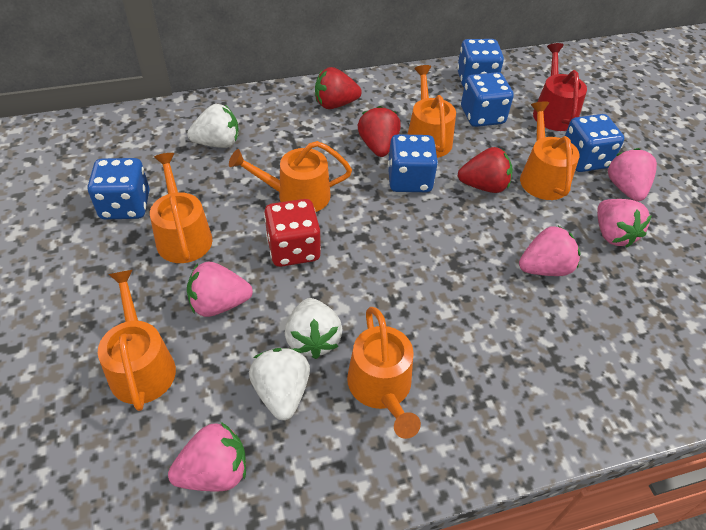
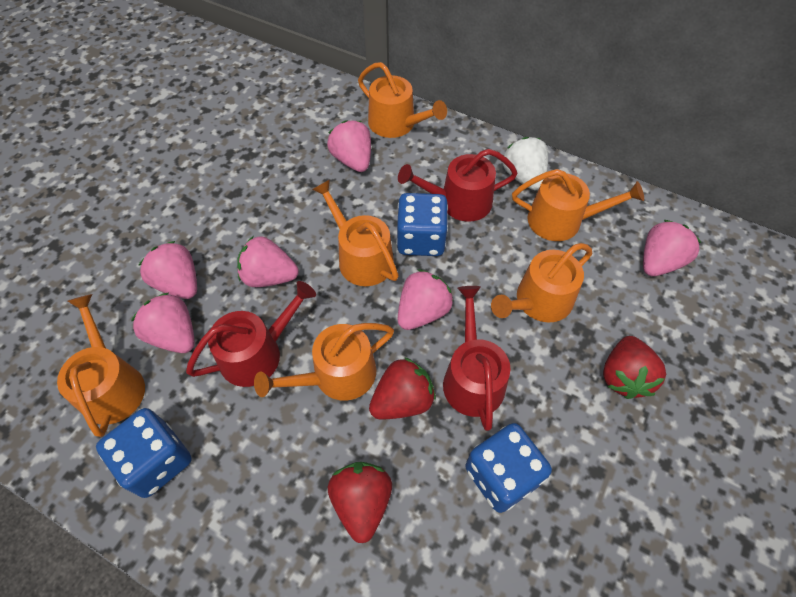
blue dice: 5 -> 3
pink strawberry: 5 -> 6
red dice: 1 -> 0
red watering can: 1 -> 3
white strawberry: 3 -> 1

